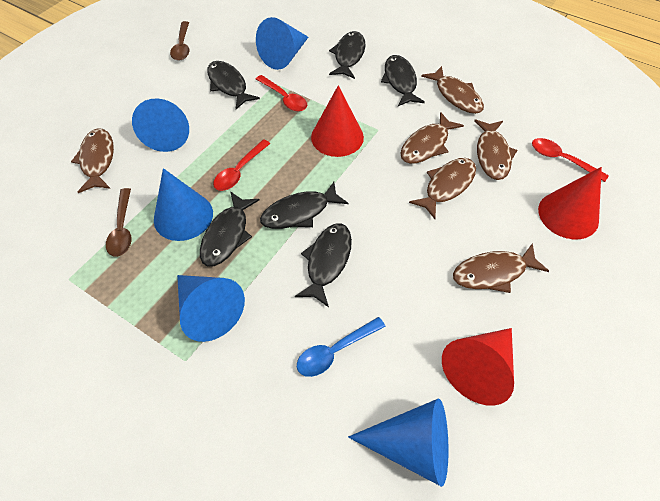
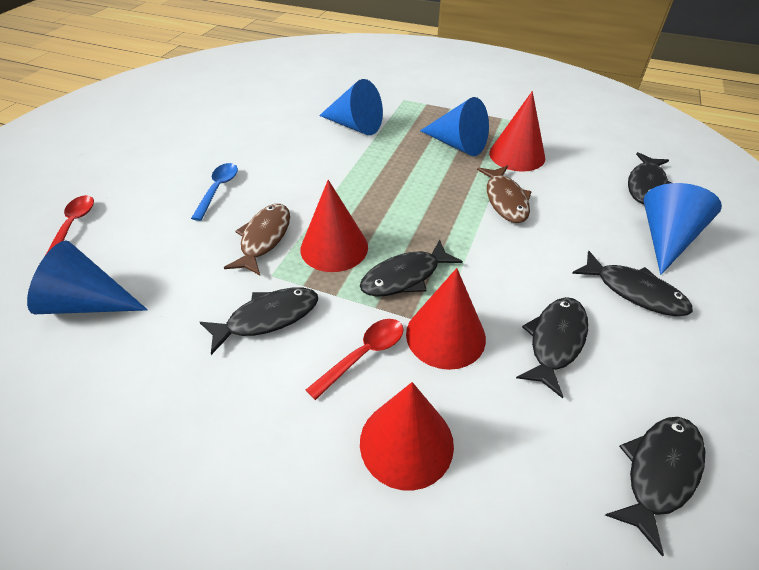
blue cone: 5 -> 4
brown fish: 6 -> 2
brown spoon: 2 -> 0
red cone: 3 -> 4
red spoon: 3 -> 2

